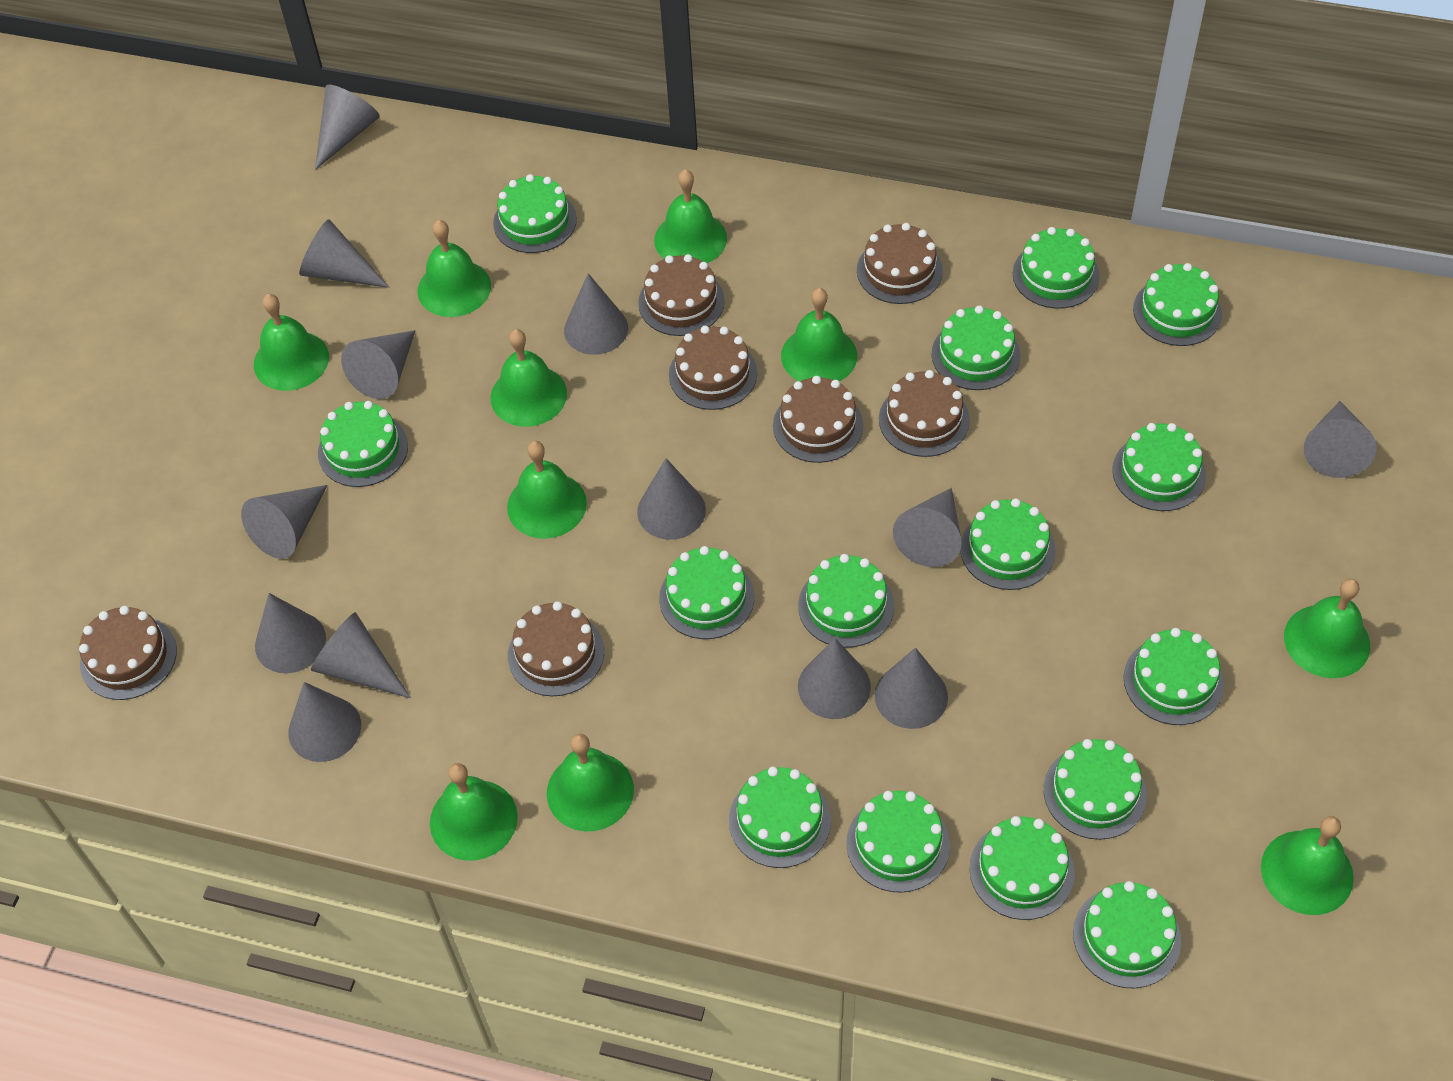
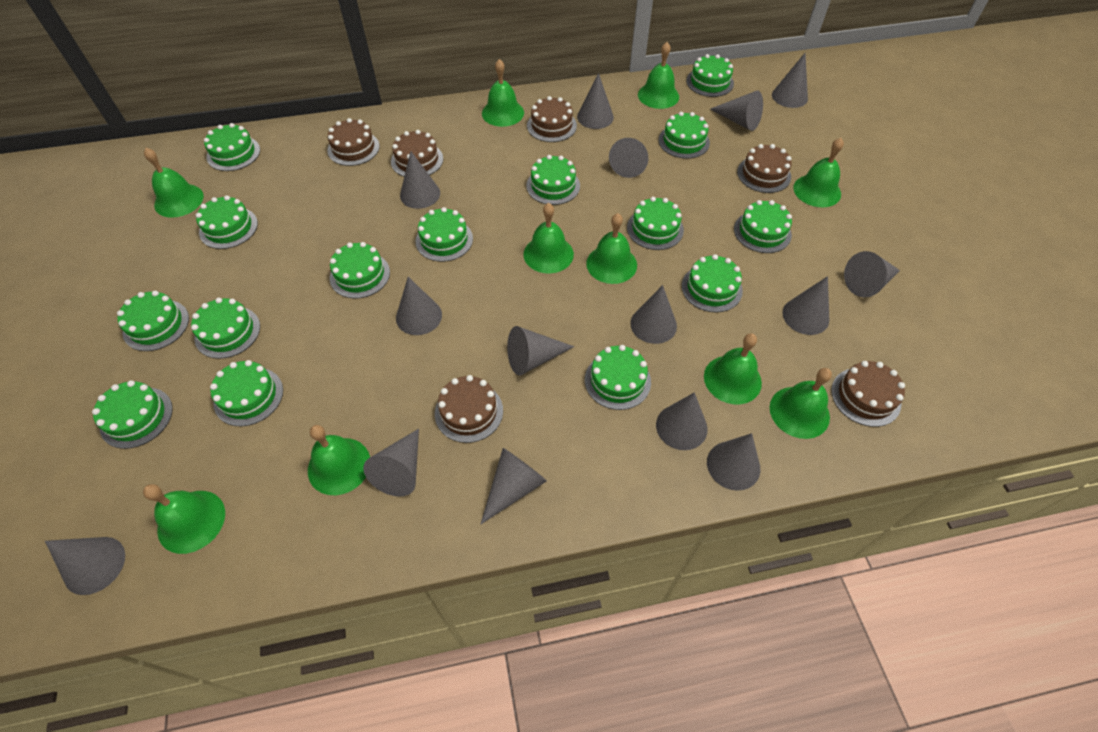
brown cake: 7 -> 6
grey cone: 13 -> 15

